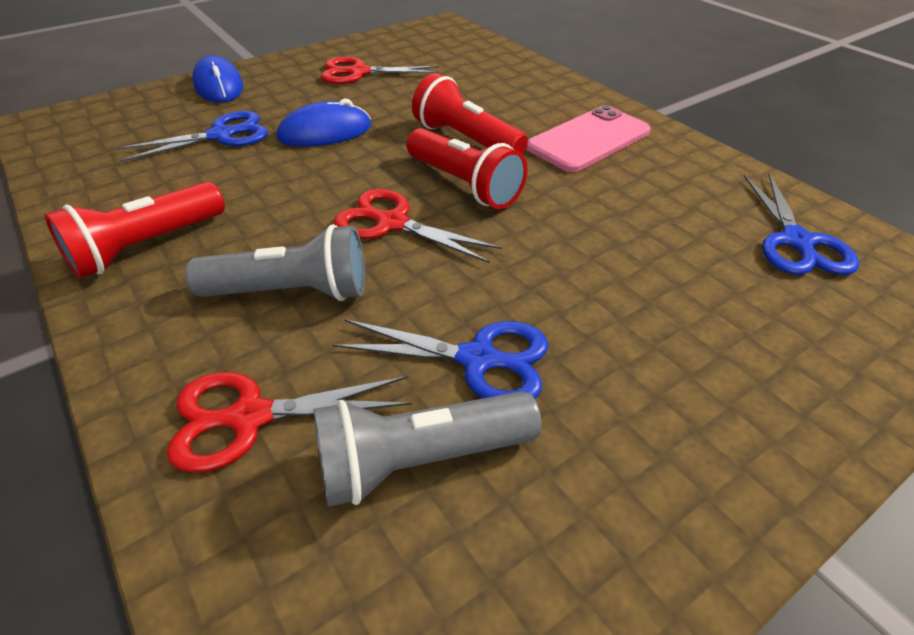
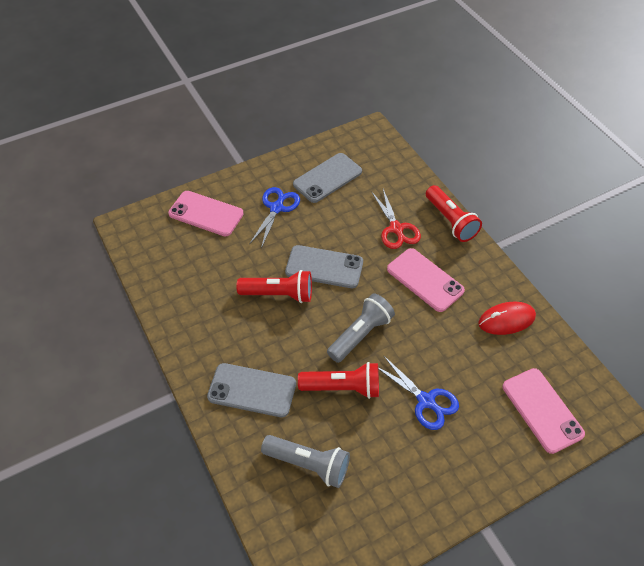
blue mouse: 2 -> 0
blue scissors: 3 -> 2
grey phone: 0 -> 3
pink phone: 1 -> 3
red mouse: 0 -> 1
red scissors: 3 -> 1

